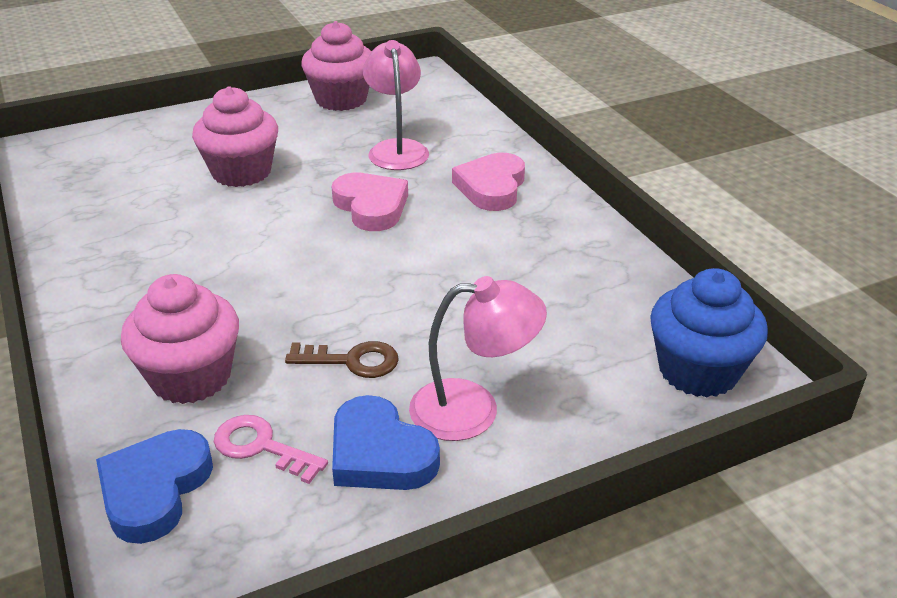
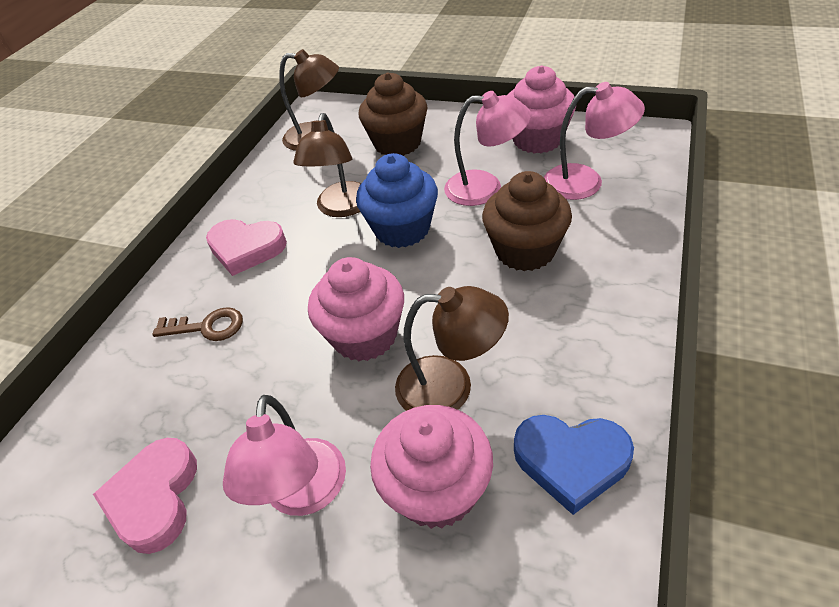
blue heart: 2 -> 1
brown cupcake: 0 -> 2
brown lamp: 0 -> 3
pink key: 1 -> 0
pink lamp: 2 -> 3

